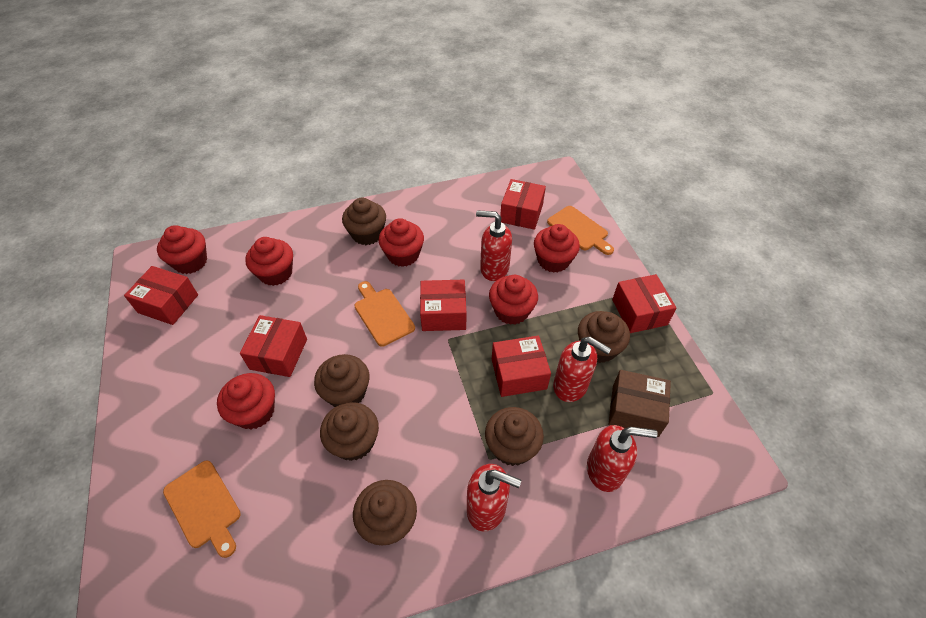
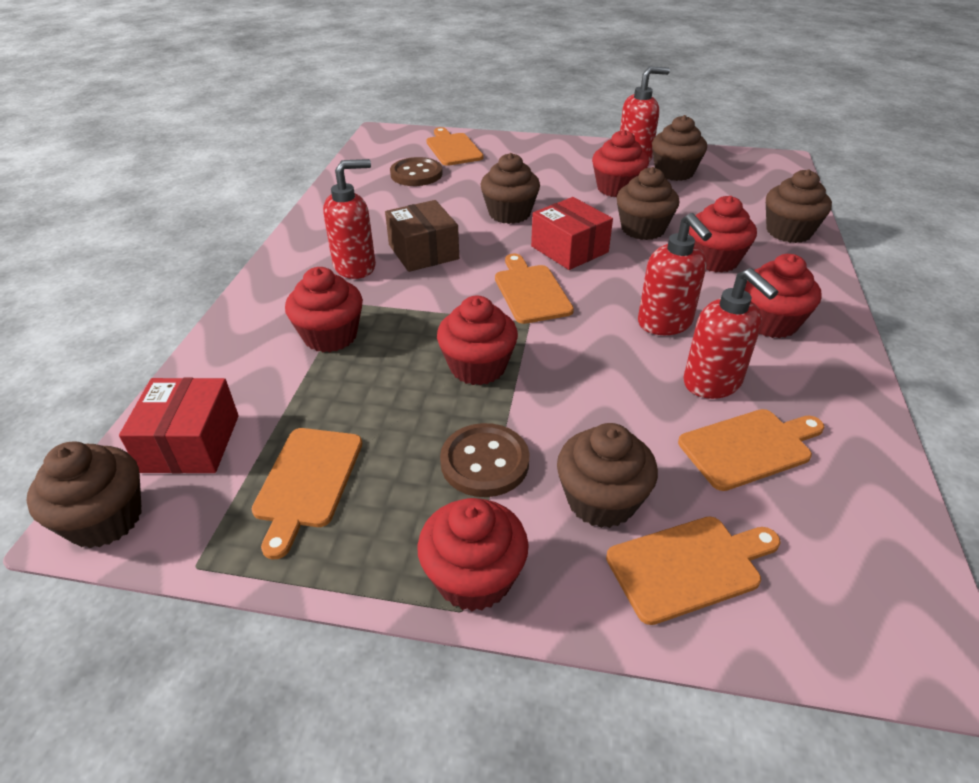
brown button: 0 -> 2
orange cutting board: 3 -> 5
red box: 6 -> 2

